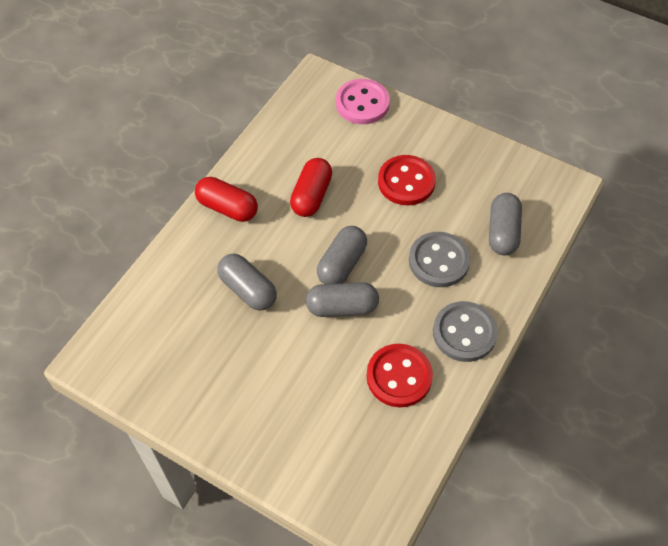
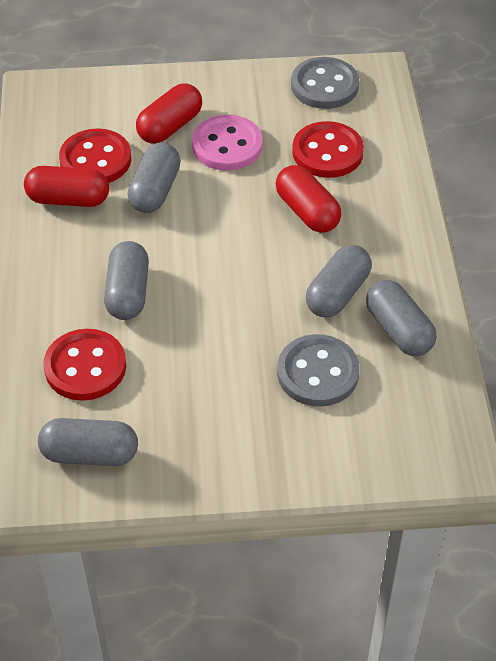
grey capsule: 4 -> 5
red button: 2 -> 3
red capsule: 2 -> 3

